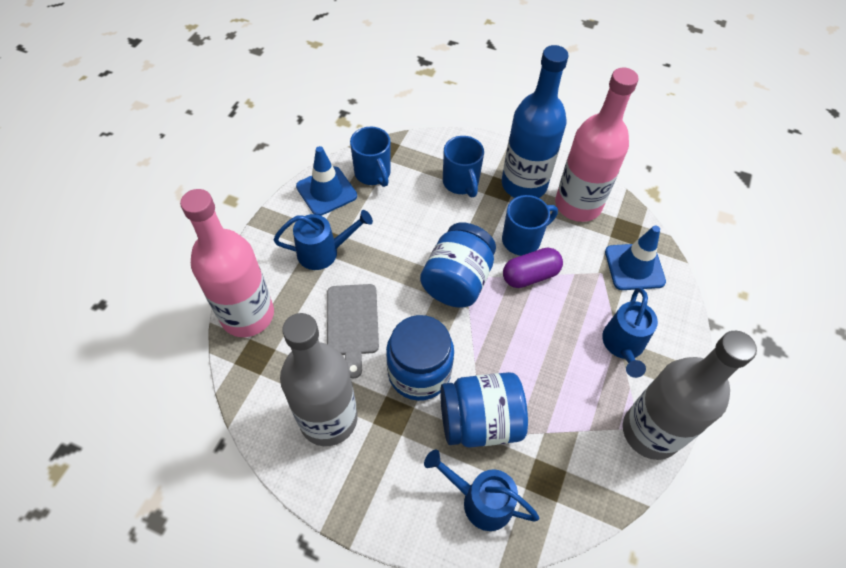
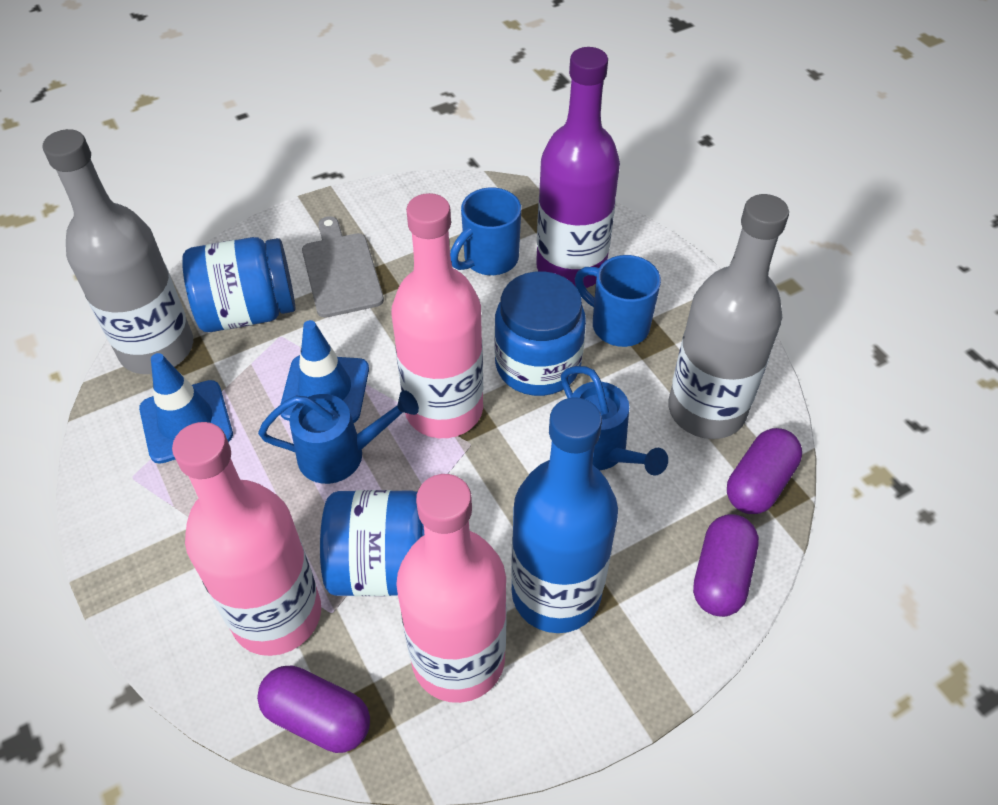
blue mug: 3 -> 2
blue watering can: 3 -> 2
pink bottle: 2 -> 3
purple bottle: 0 -> 1
purple capsule: 1 -> 3

